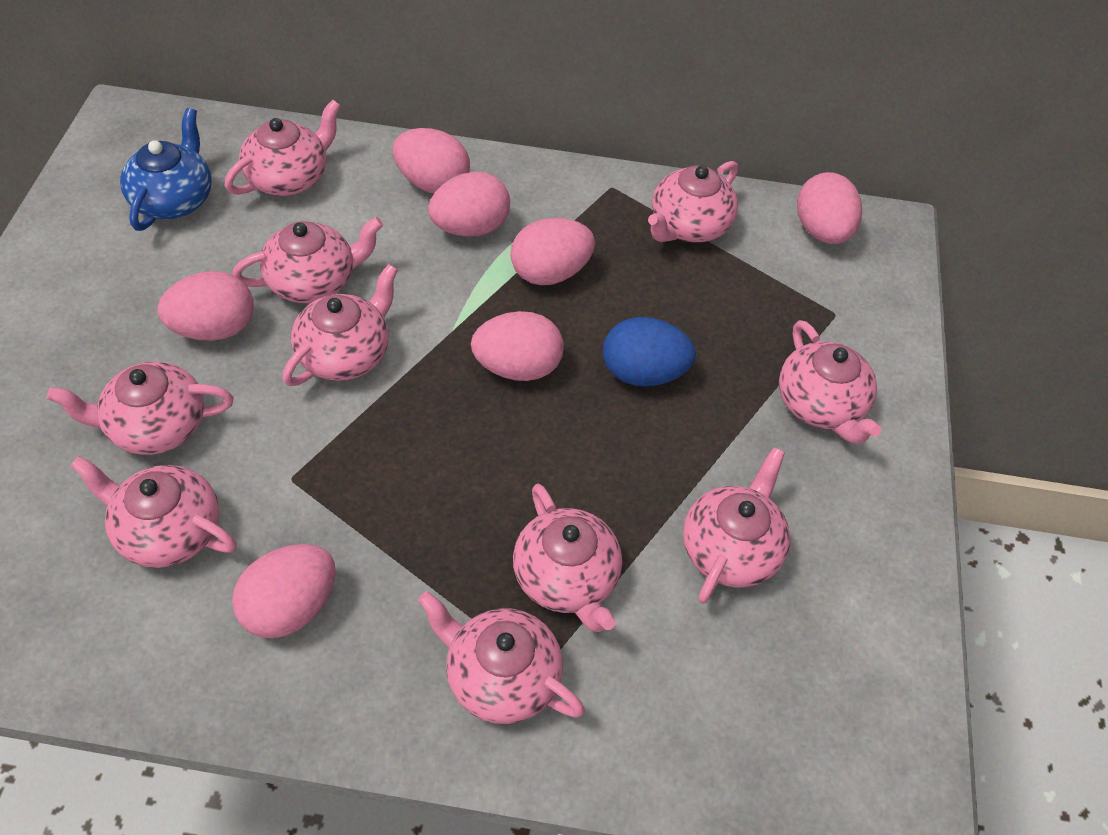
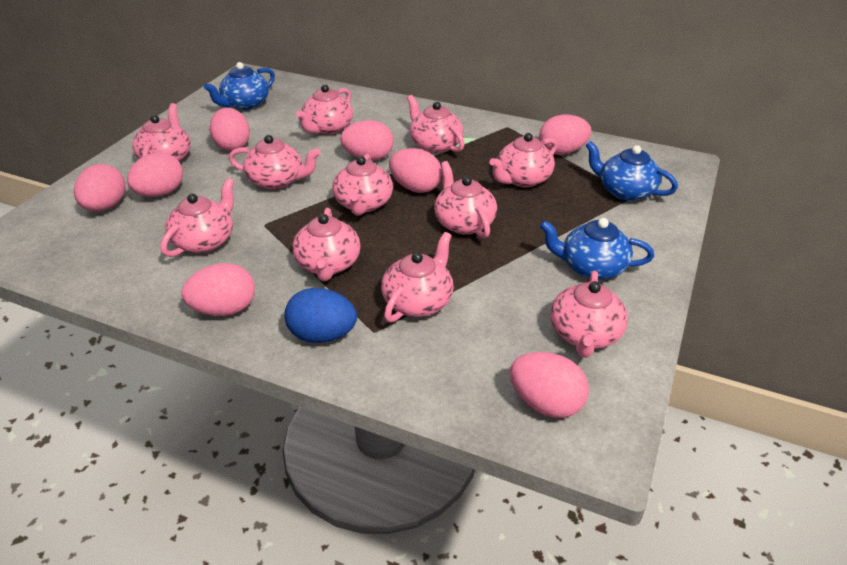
blue teapot: 1 -> 3
pink egg: 7 -> 8
pink teapot: 10 -> 11

